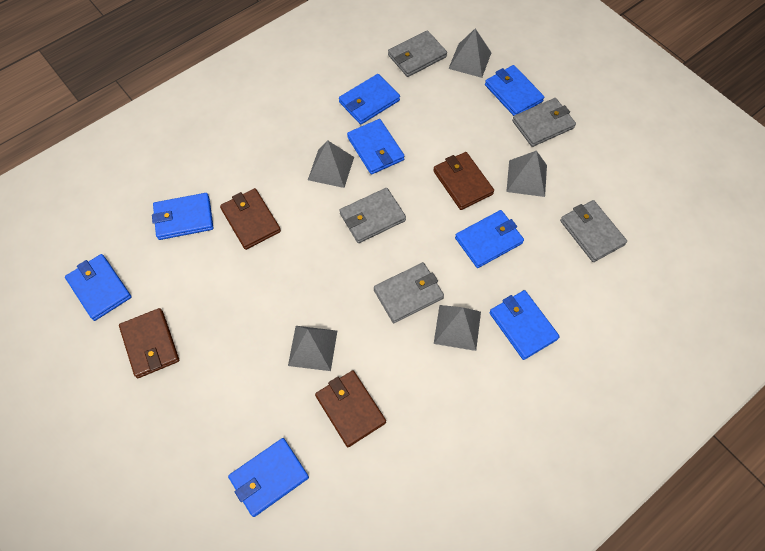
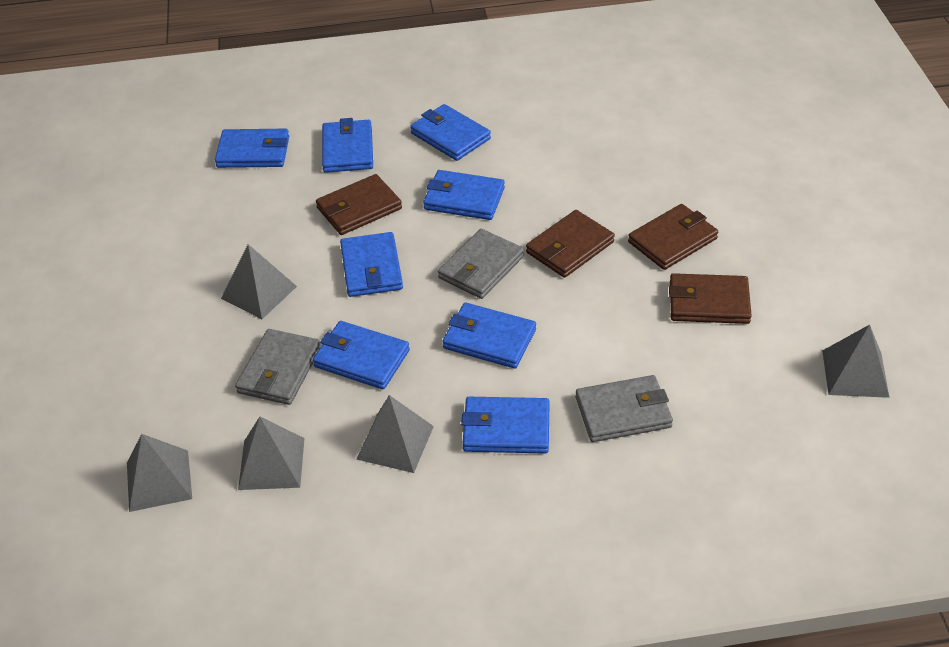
grey wallet: 5 -> 3

